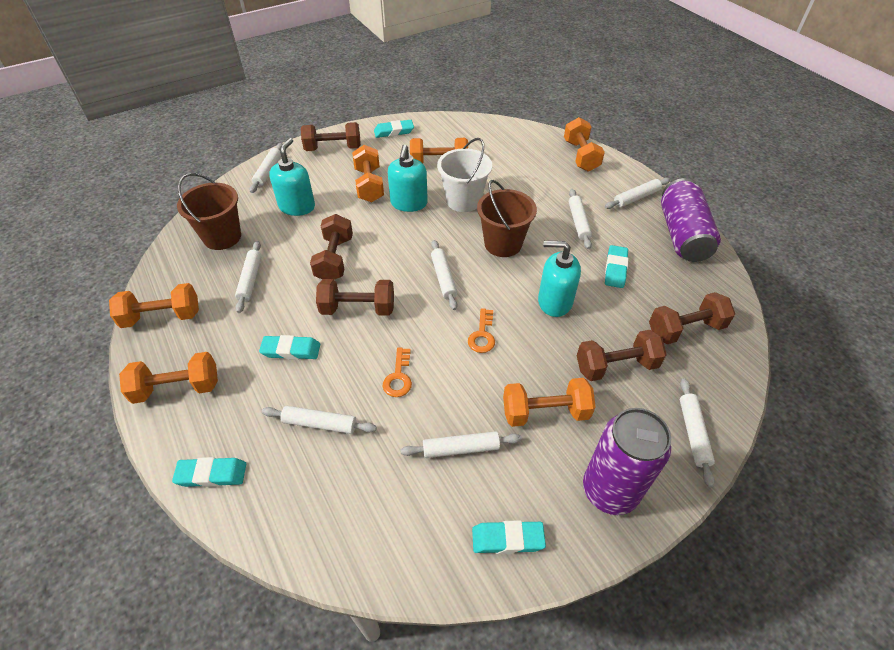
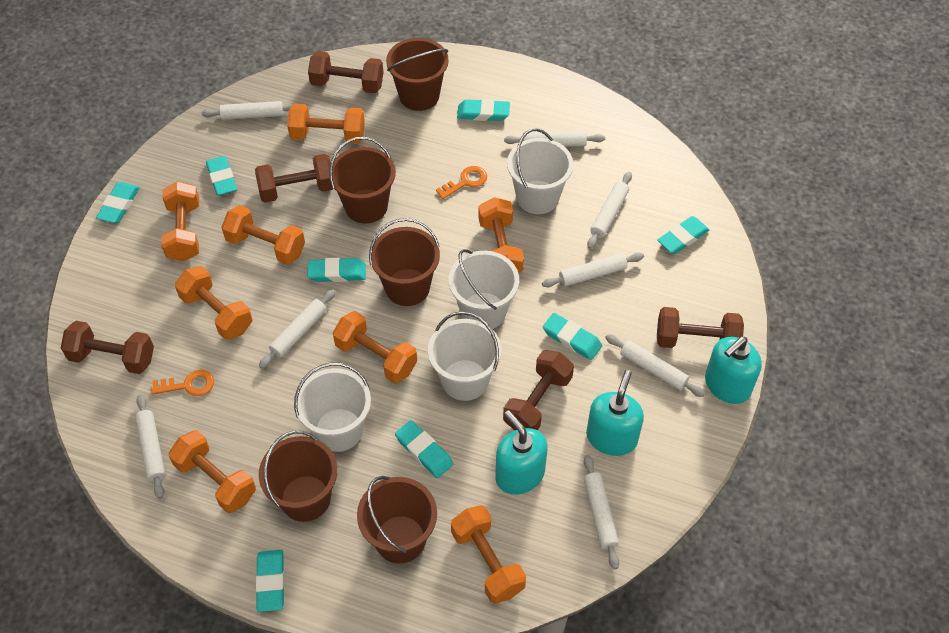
brown bucket: 2 -> 5
orange dumbbell: 6 -> 8
purple can: 2 -> 0
turquoise eraser: 5 -> 8
white bucket: 1 -> 4

